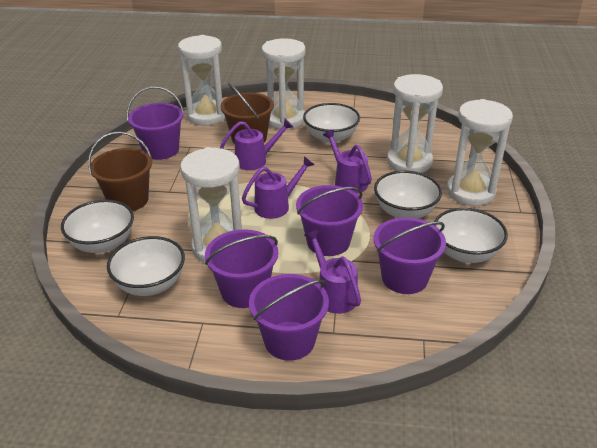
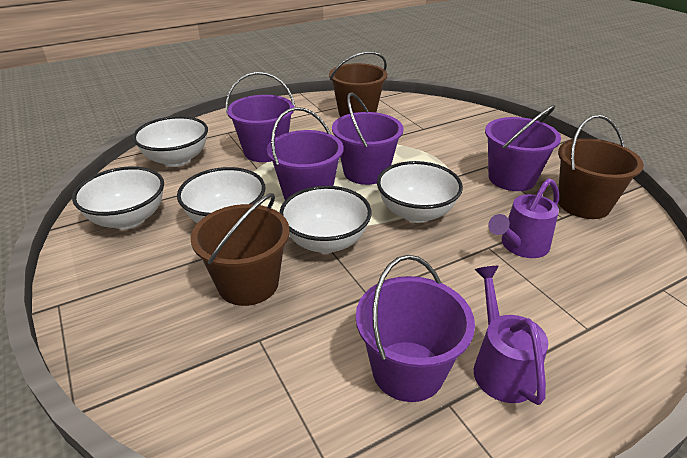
brown bucket: 2 -> 3
purple watering can: 4 -> 2
white hourglass: 5 -> 0

